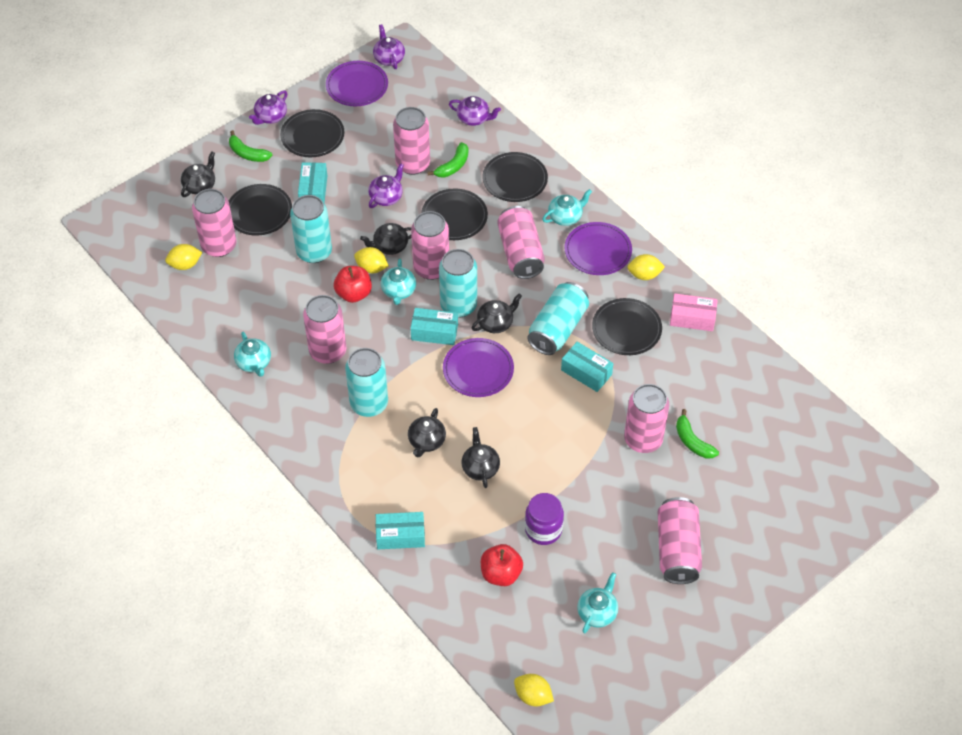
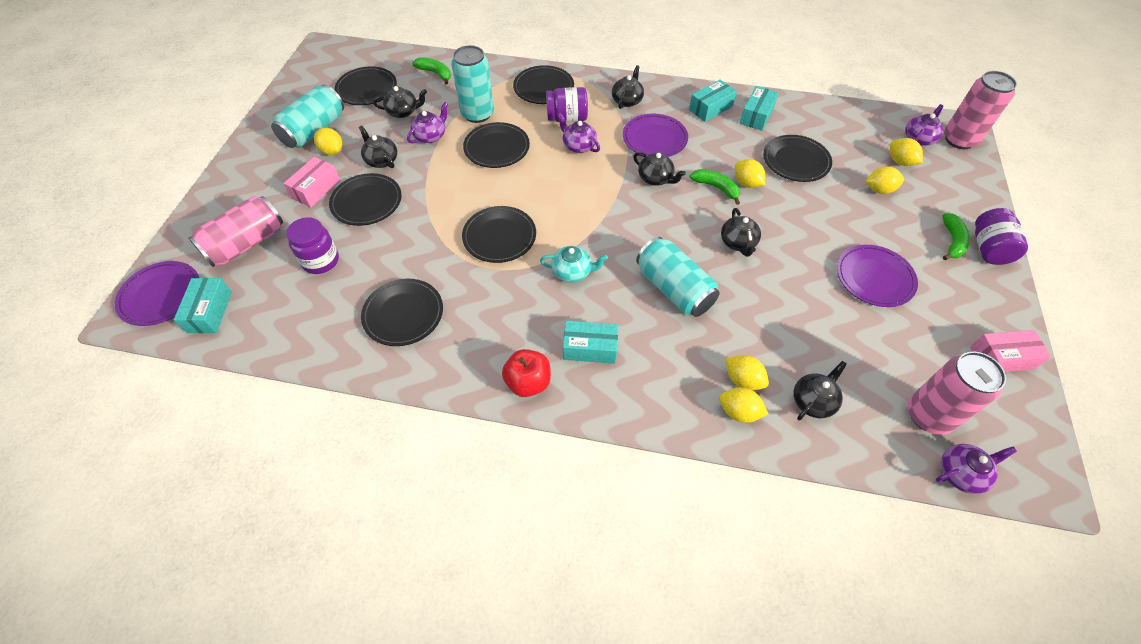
black plate: 5 -> 7
black teapot: 5 -> 6
pink box: 1 -> 2
pink can: 7 -> 3
purple jar: 1 -> 3
red apple: 2 -> 1
turquoise can: 4 -> 3
turquoise teapot: 4 -> 1
yellow lemon: 4 -> 6

